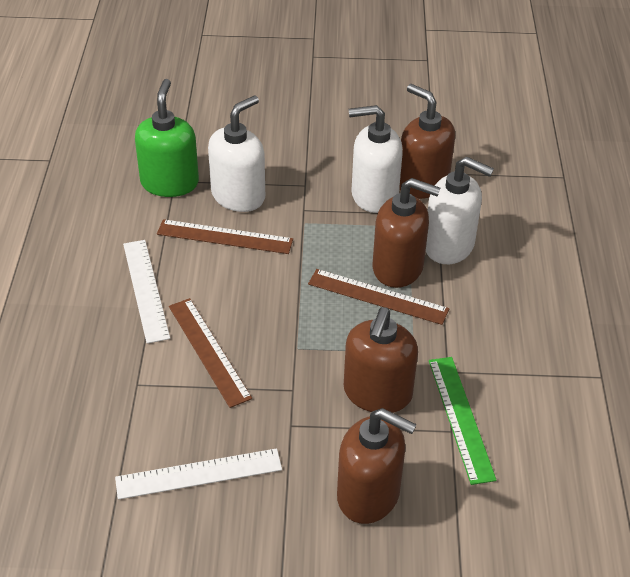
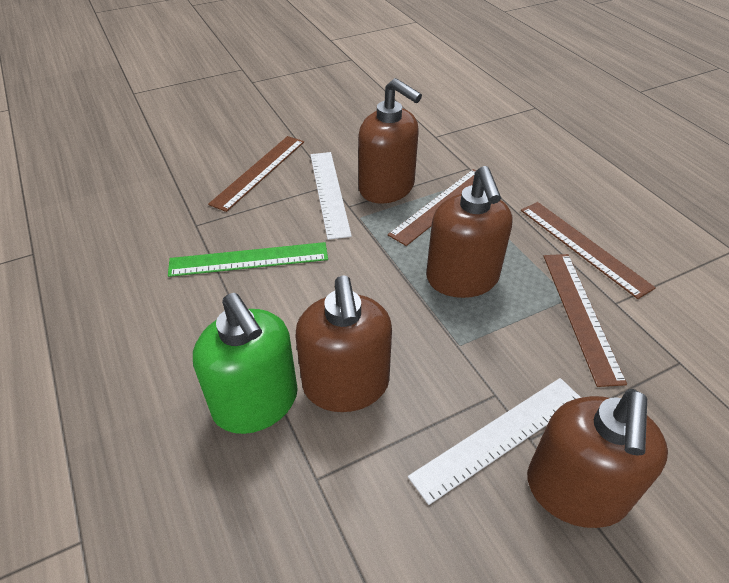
brown ruler: 3 -> 4
white soap dispenser: 3 -> 0

